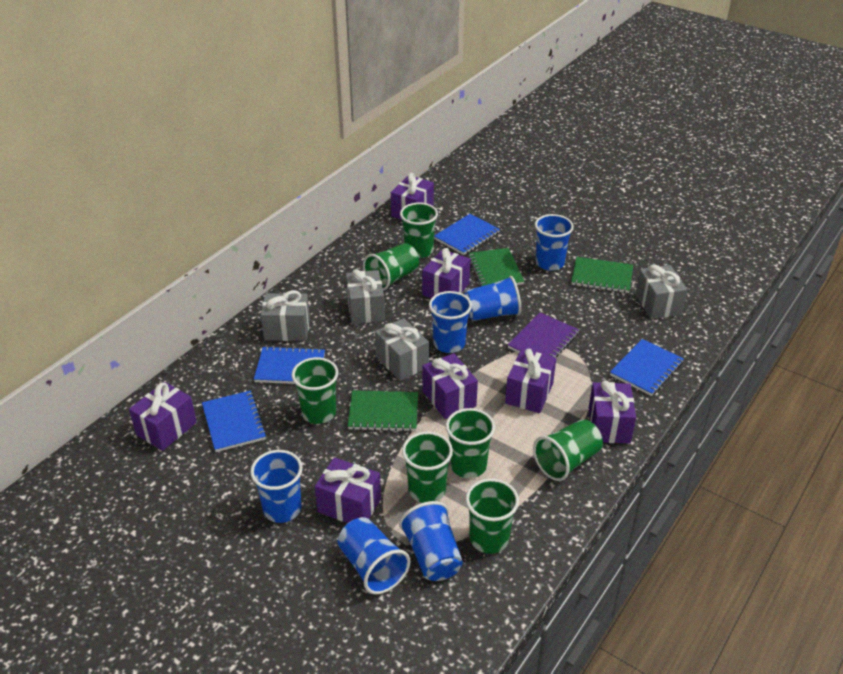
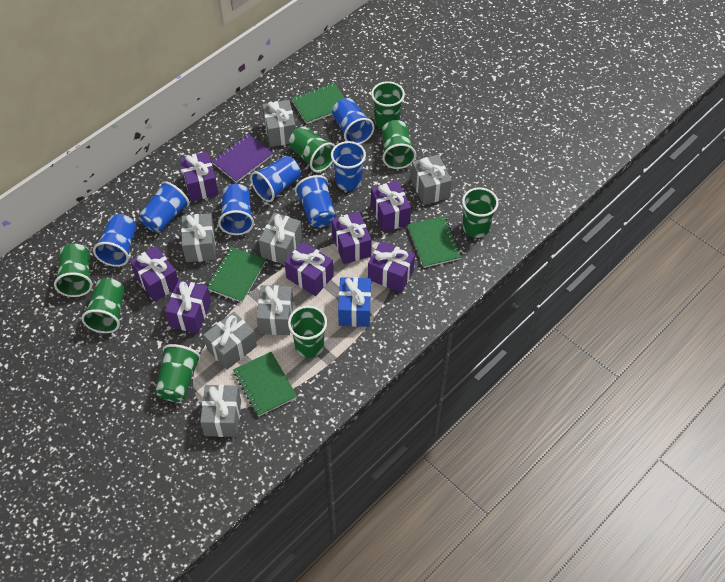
blue cup: 6 -> 7
blue gift: 0 -> 1
blue notebook: 4 -> 0
green cup: 7 -> 8
green notebook: 3 -> 4
grey gift: 4 -> 7

